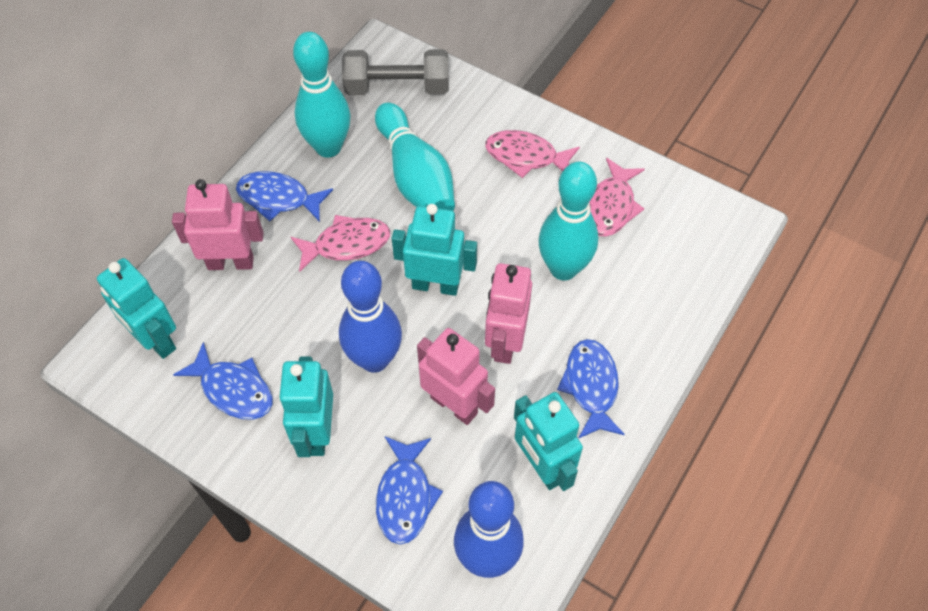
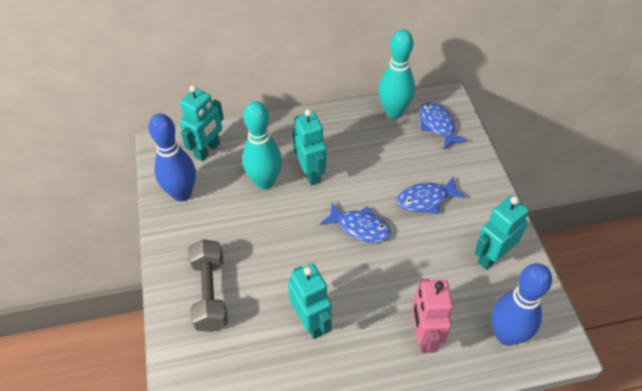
blue fish: 4 -> 3
pink fish: 3 -> 0
pink robot: 3 -> 1
turquoise bowling pin: 3 -> 2

